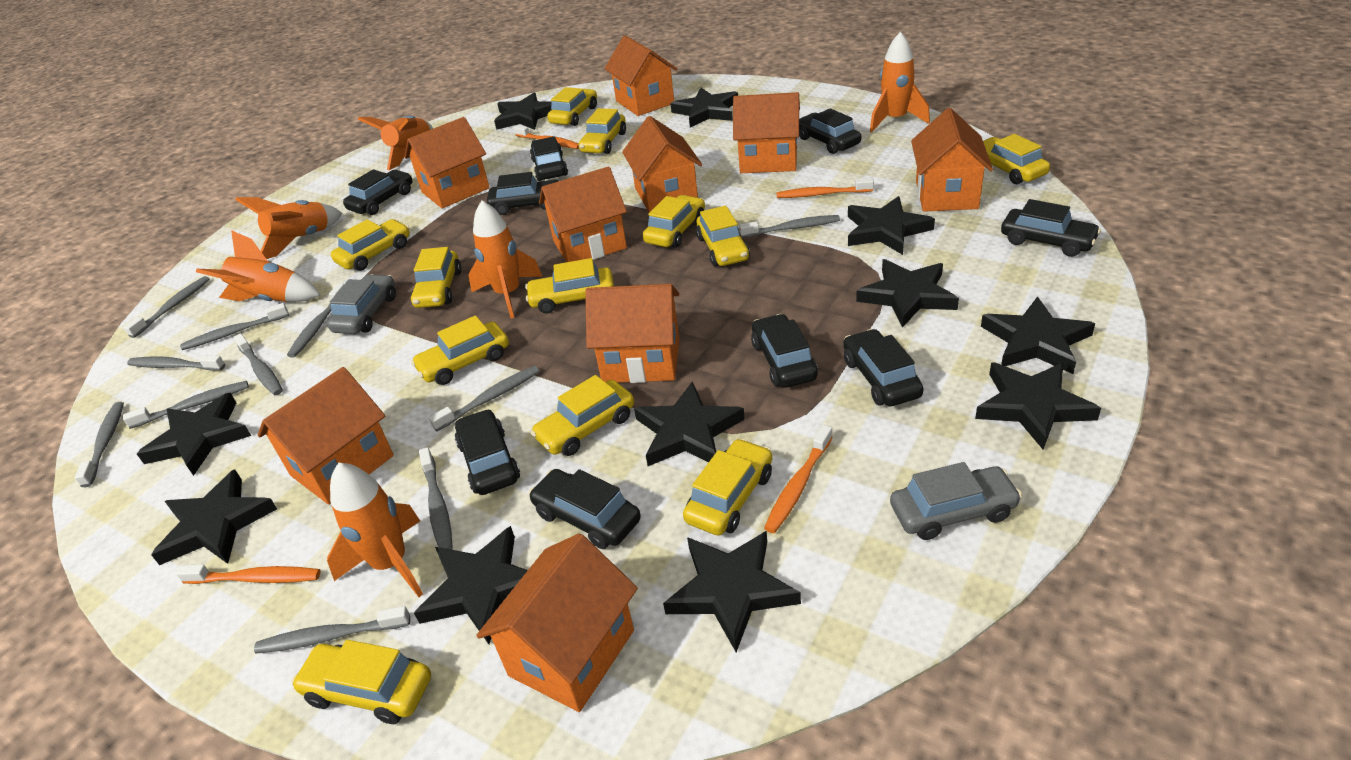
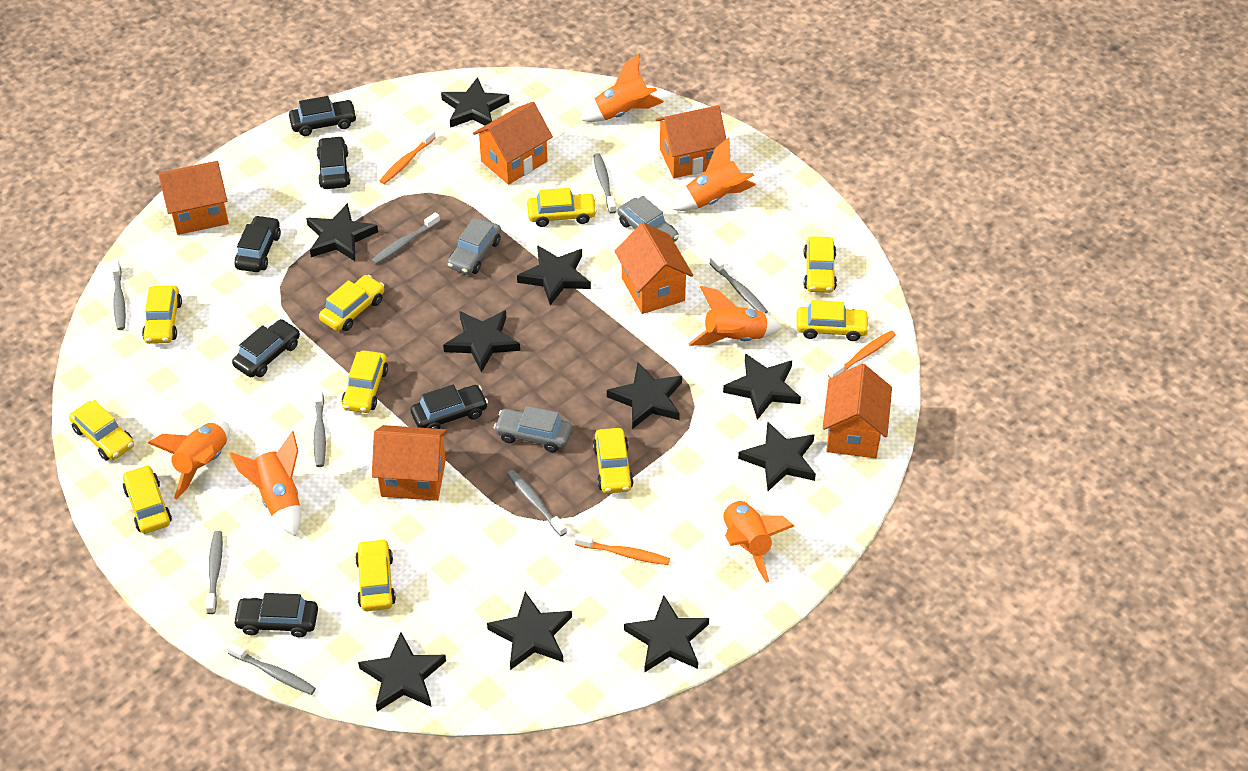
black car: 9 -> 6
black star: 11 -> 10
grey car: 2 -> 3
grey toothbrush: 11 -> 8
orange house: 9 -> 6
orange toothbrush: 4 -> 3
yellow car: 12 -> 10

